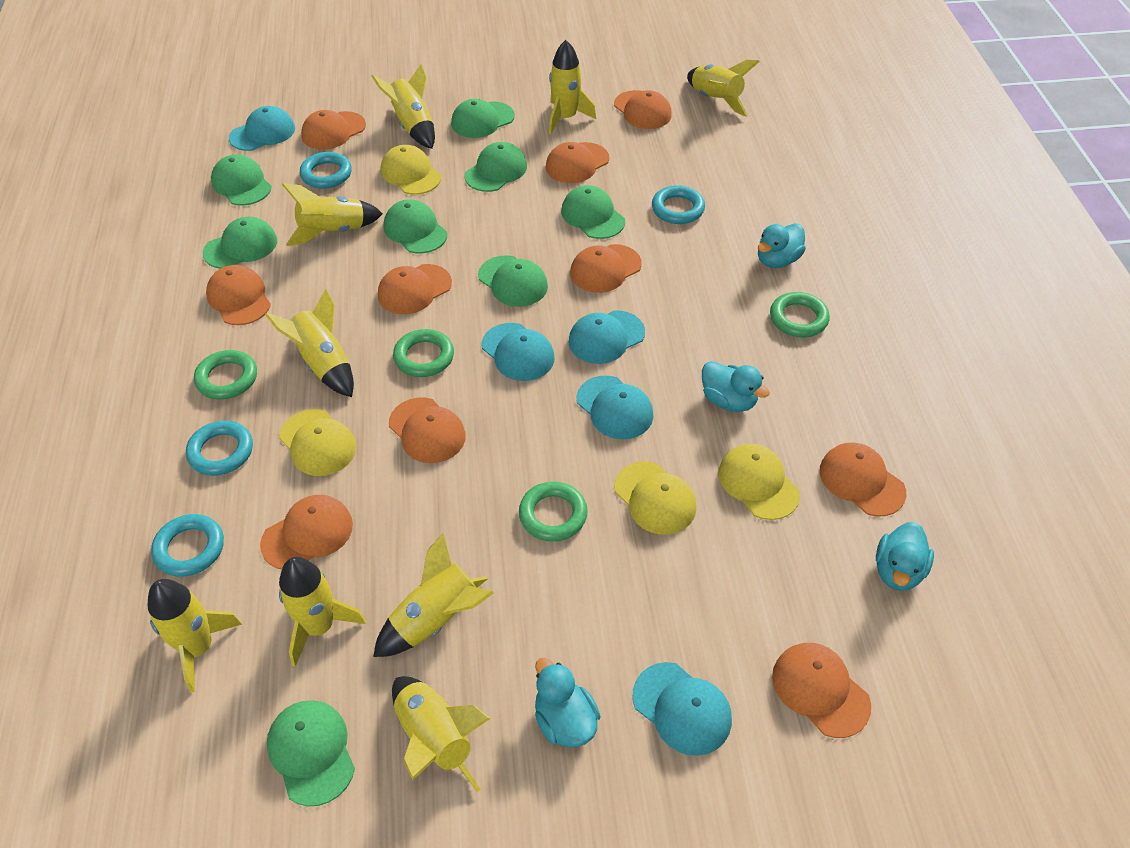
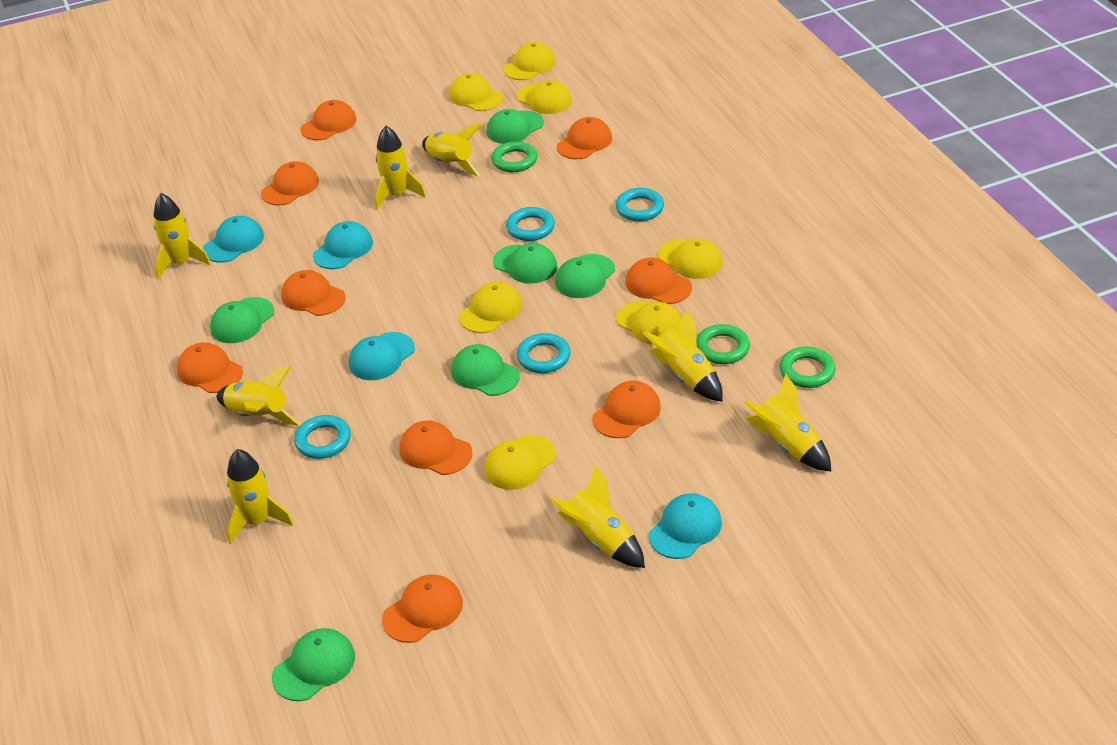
green cap: 8 -> 6
green ring: 4 -> 3
orange cap: 10 -> 9
turquoise cap: 5 -> 4
turquoise duck: 4 -> 0
yellow cap: 4 -> 7
yellow rocket: 9 -> 8

